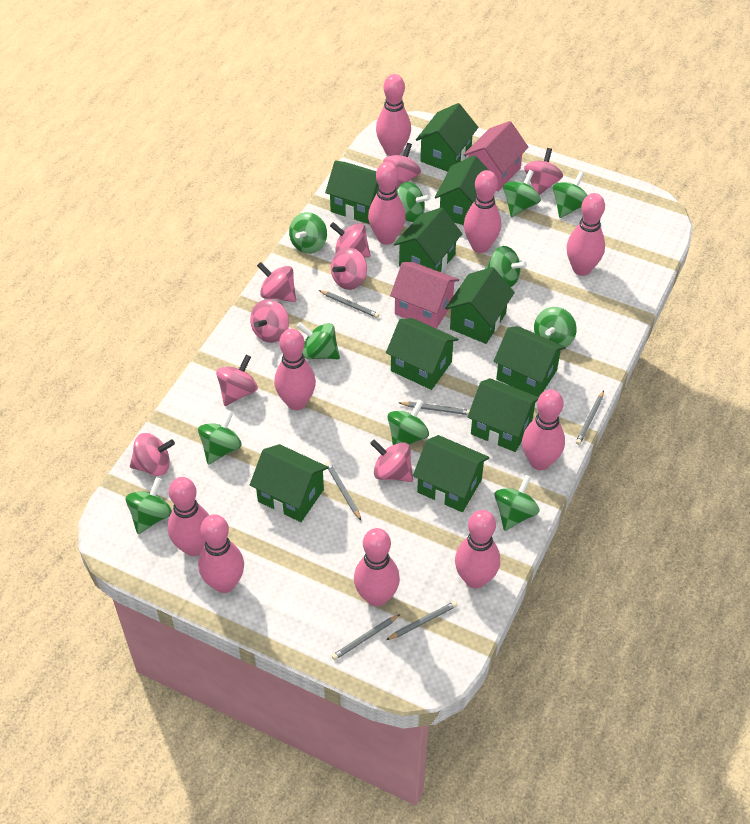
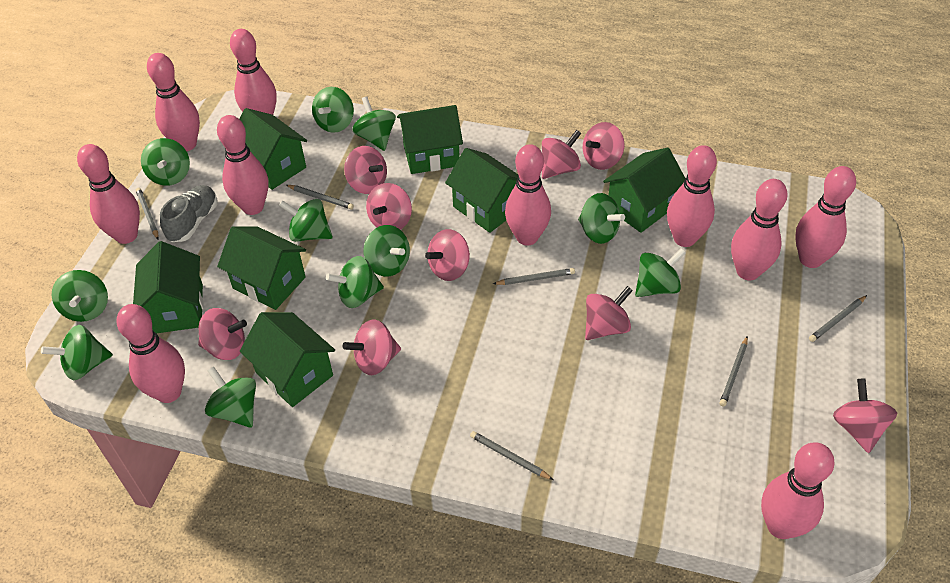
green house: 10 -> 7
grey shoe: 0 -> 1
pink house: 2 -> 0

